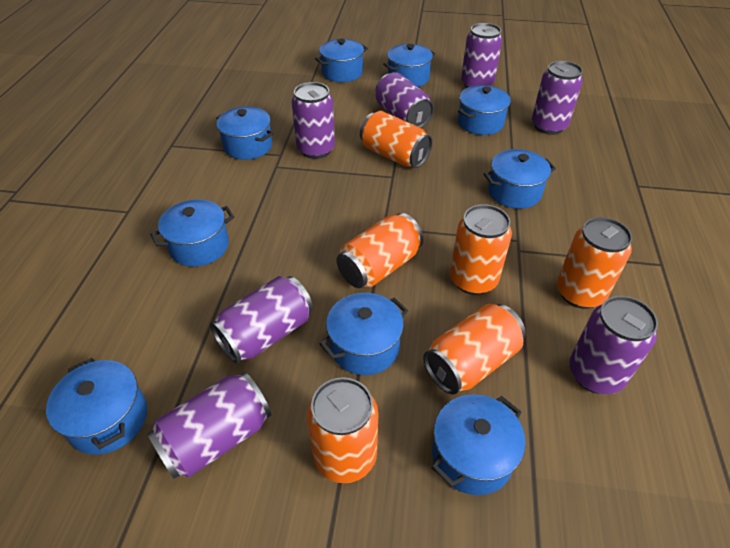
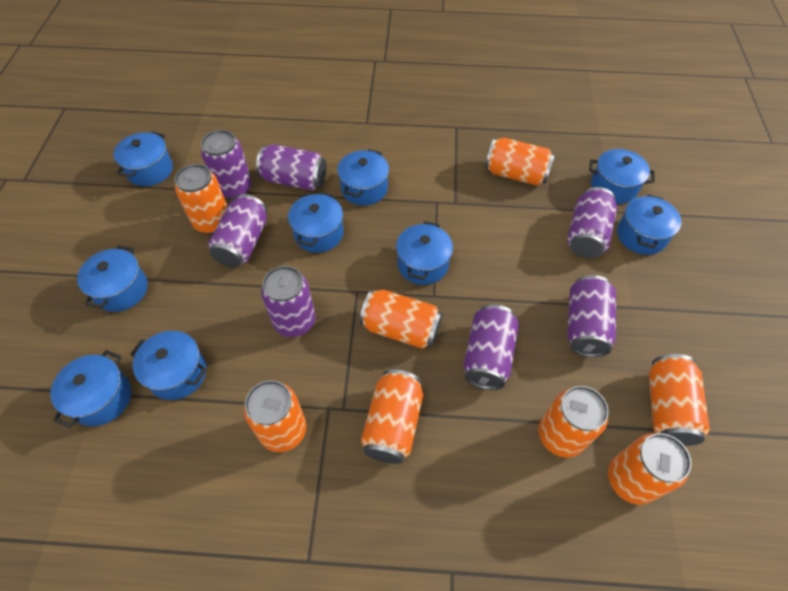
orange can: 6 -> 8

